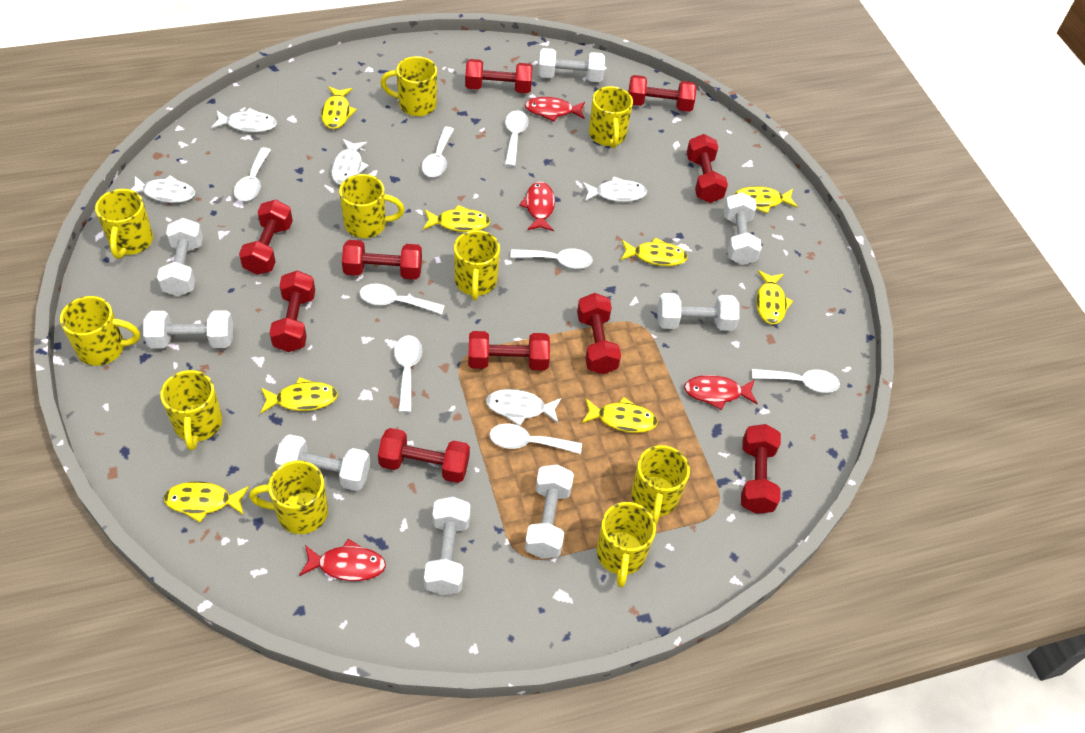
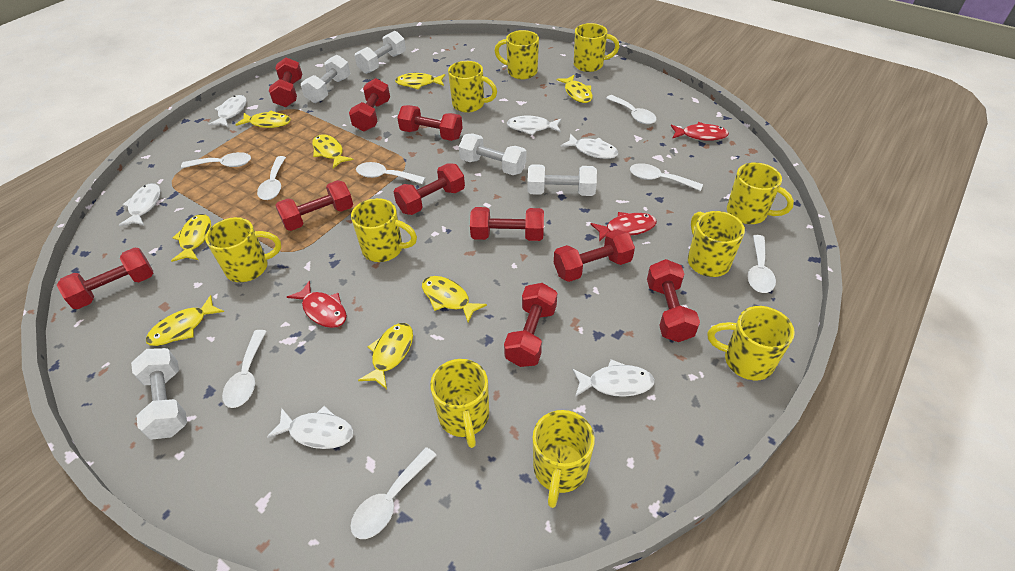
red fish: 4 -> 3
white dumbbell: 8 -> 5
white fish: 5 -> 6

